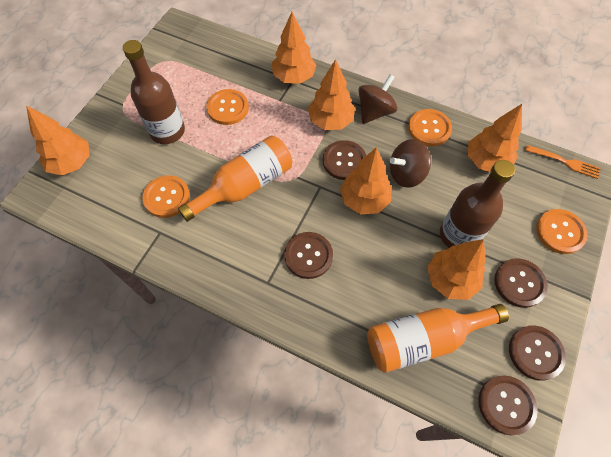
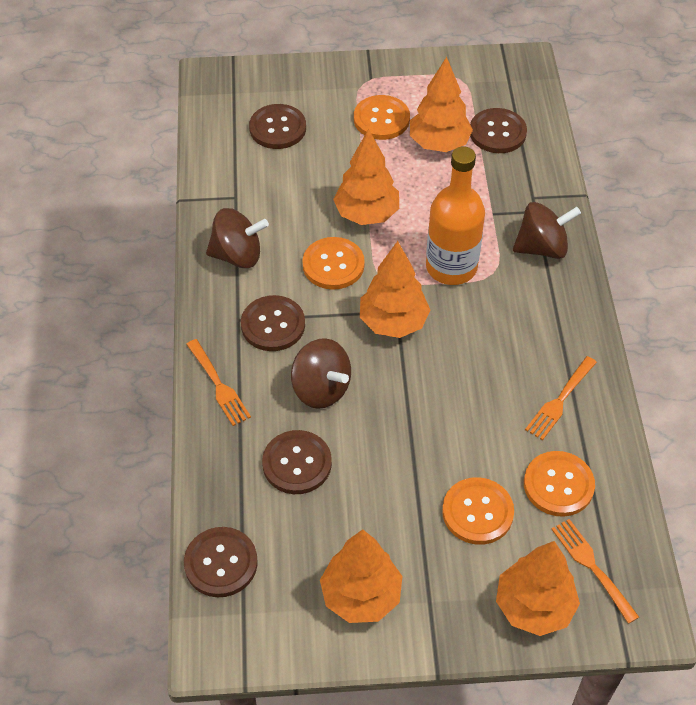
brown bottle: 2 -> 0
brown spinning top: 2 -> 3
orange bottle: 2 -> 1
orange fork: 1 -> 3
orange tree: 6 -> 5

